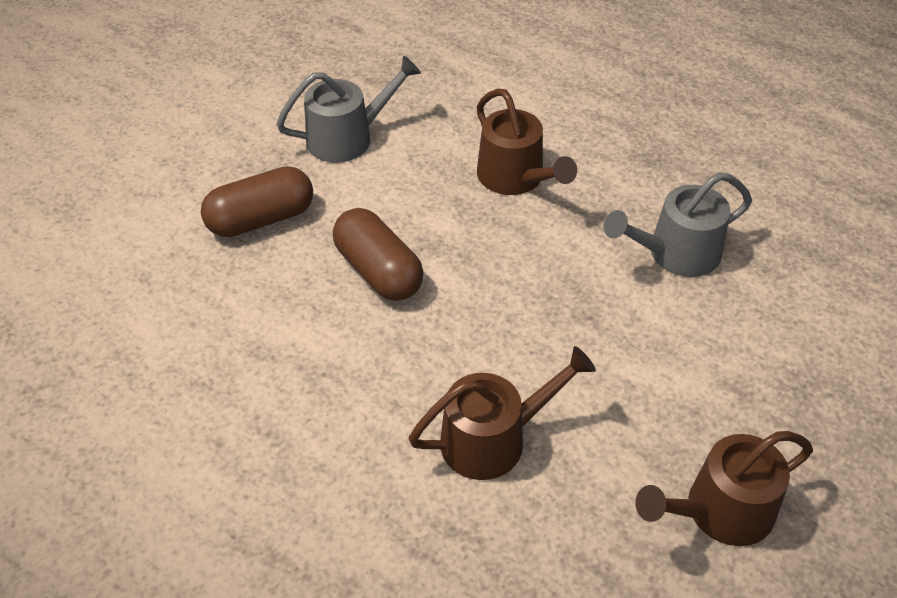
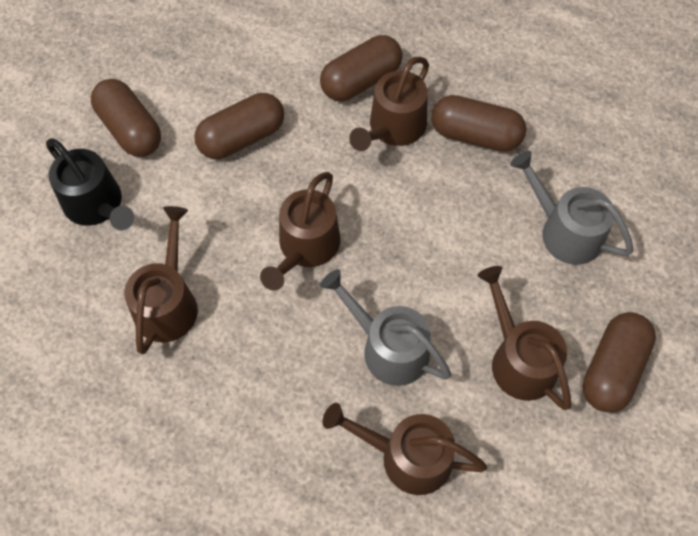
black watering can: 0 -> 1
brown capsule: 2 -> 5
brown watering can: 3 -> 5

